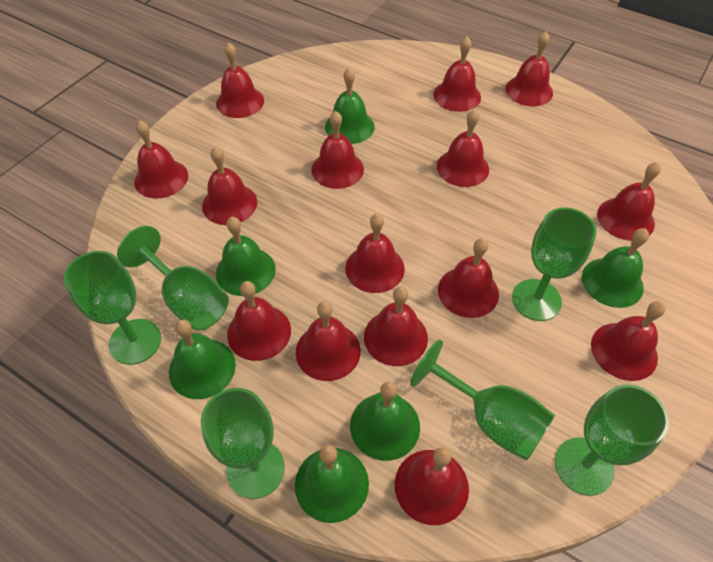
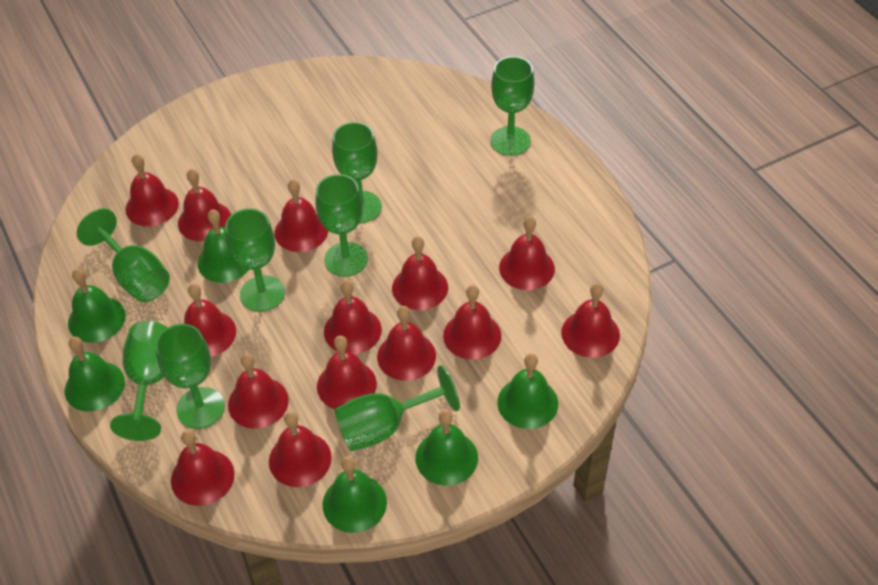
green goblet: 6 -> 8
red bell: 15 -> 14

